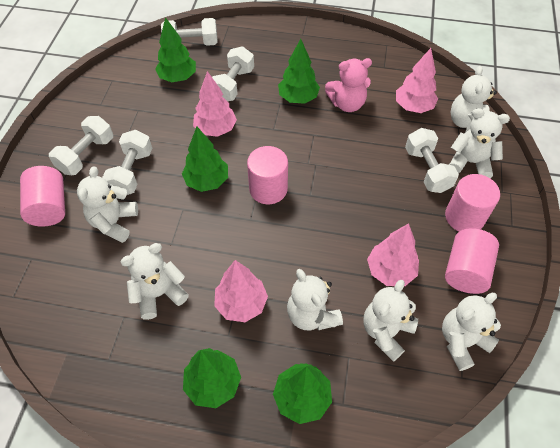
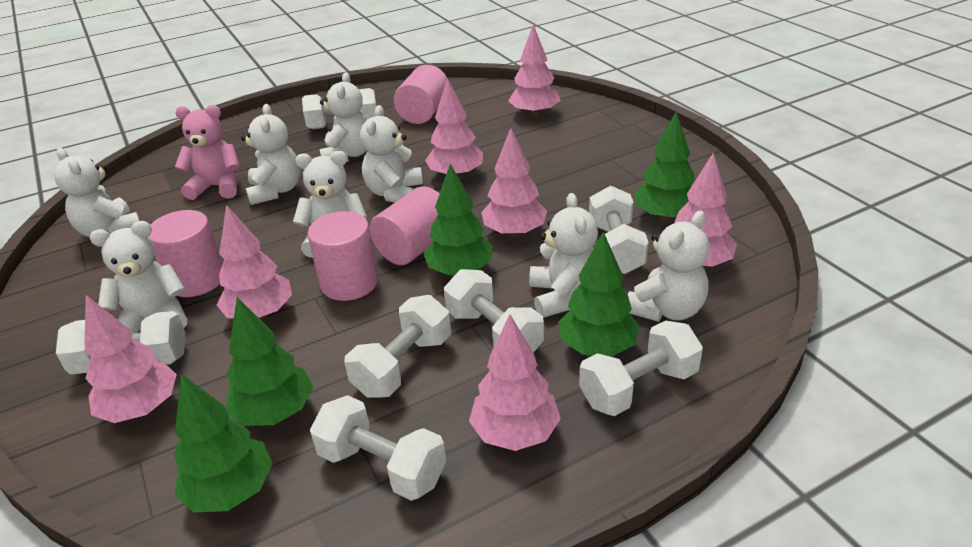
pink tree: 4 -> 7
white dumbbell: 5 -> 7
white teddy bear: 7 -> 8

